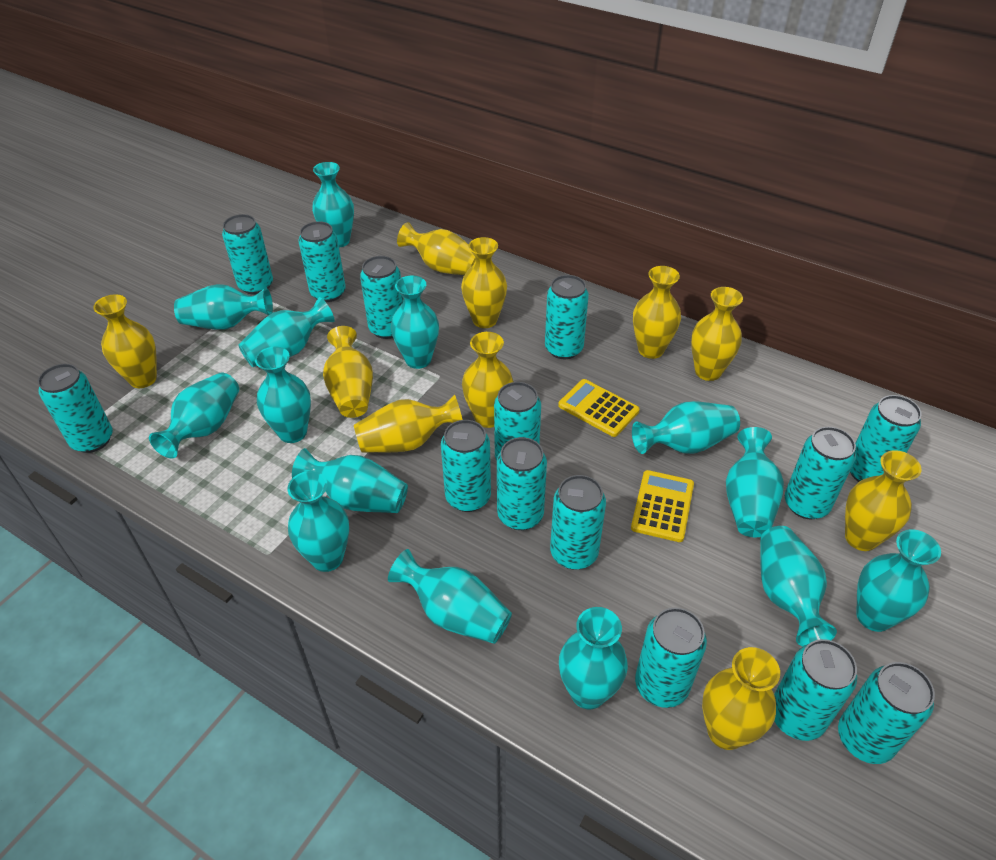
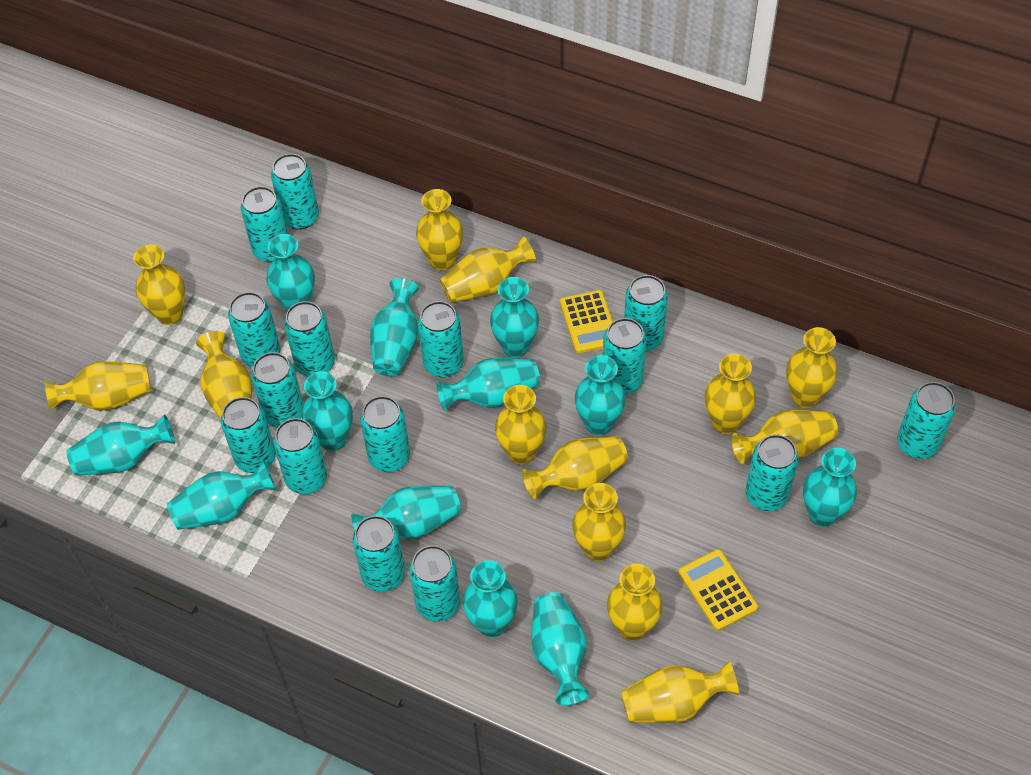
turquoise can: 14 -> 15
turquoise vase: 14 -> 12
yellow vase: 10 -> 13

